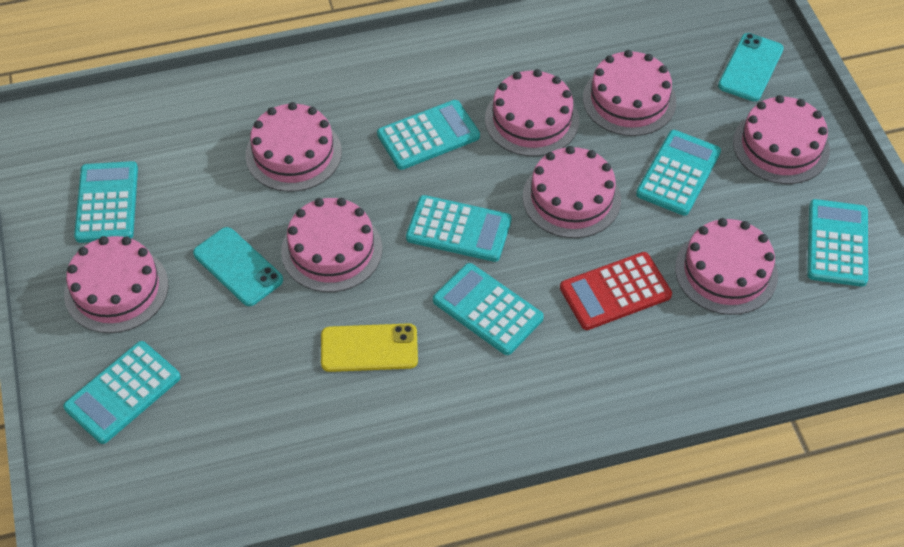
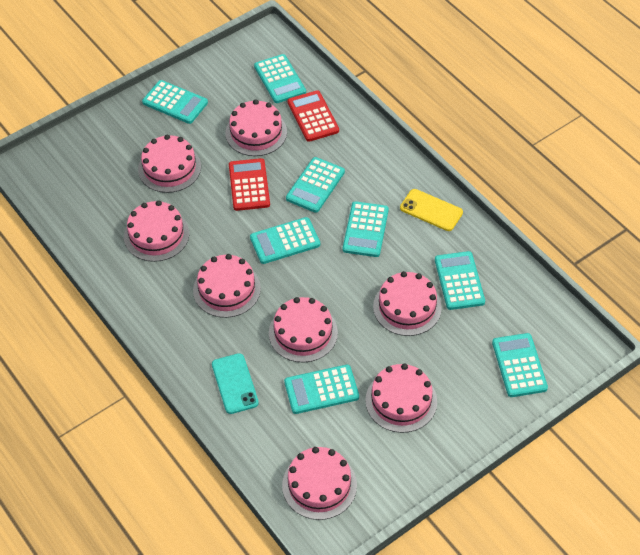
red calculator: 1 -> 2
turquoise calculator: 7 -> 8
turquoise phone: 2 -> 1

